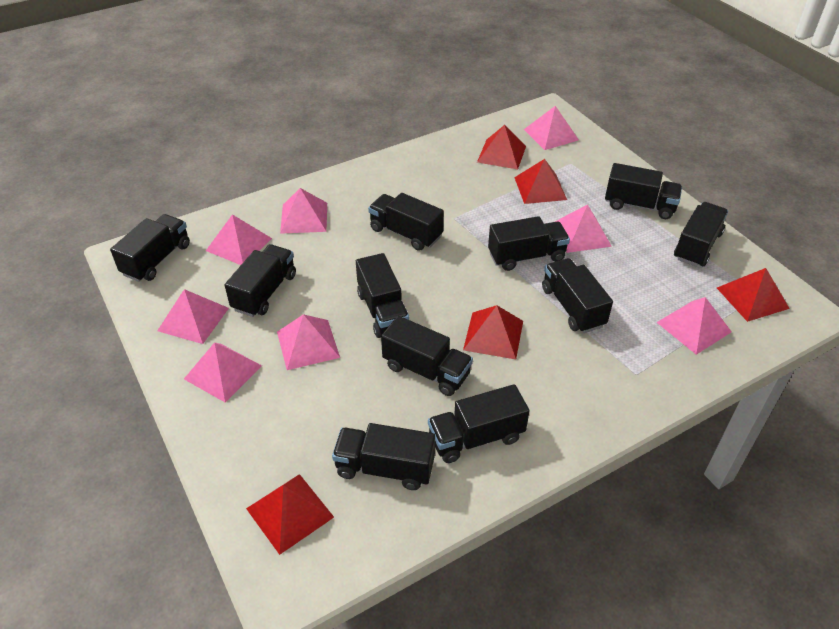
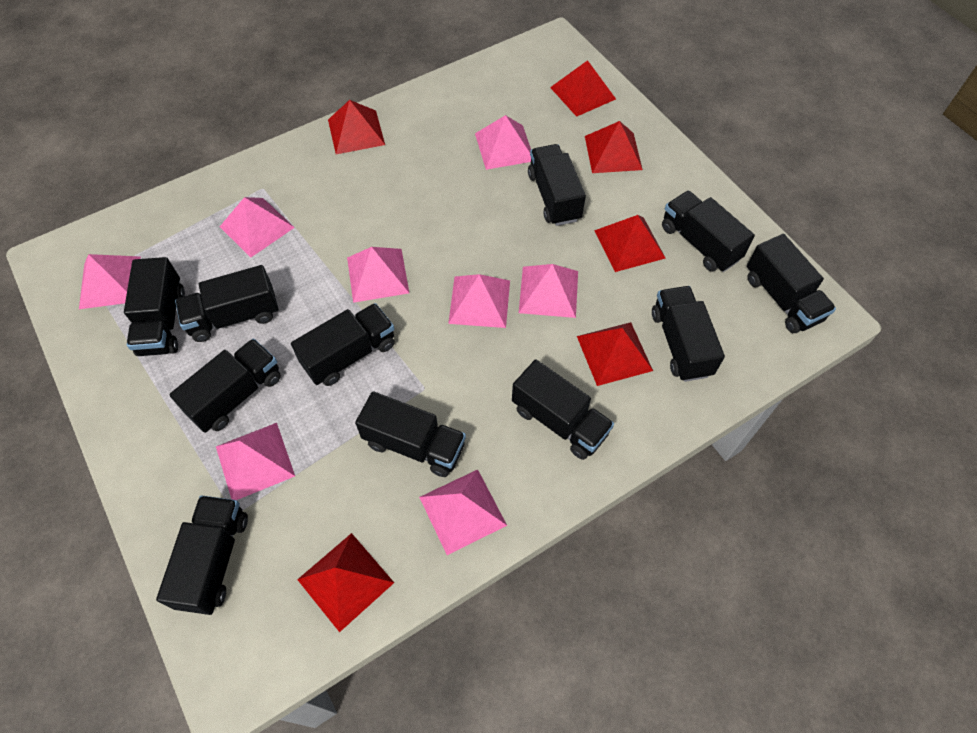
red pyramid: 5 -> 6

